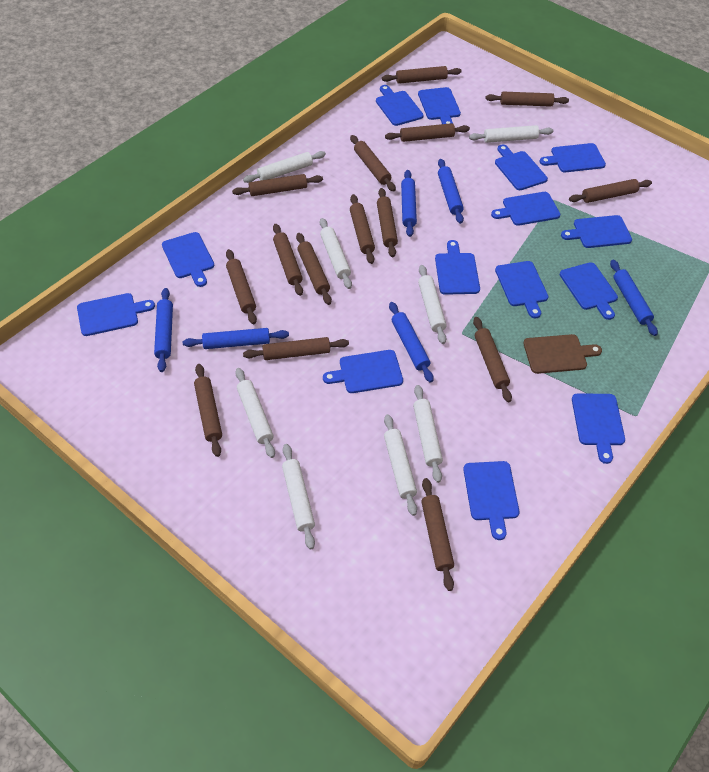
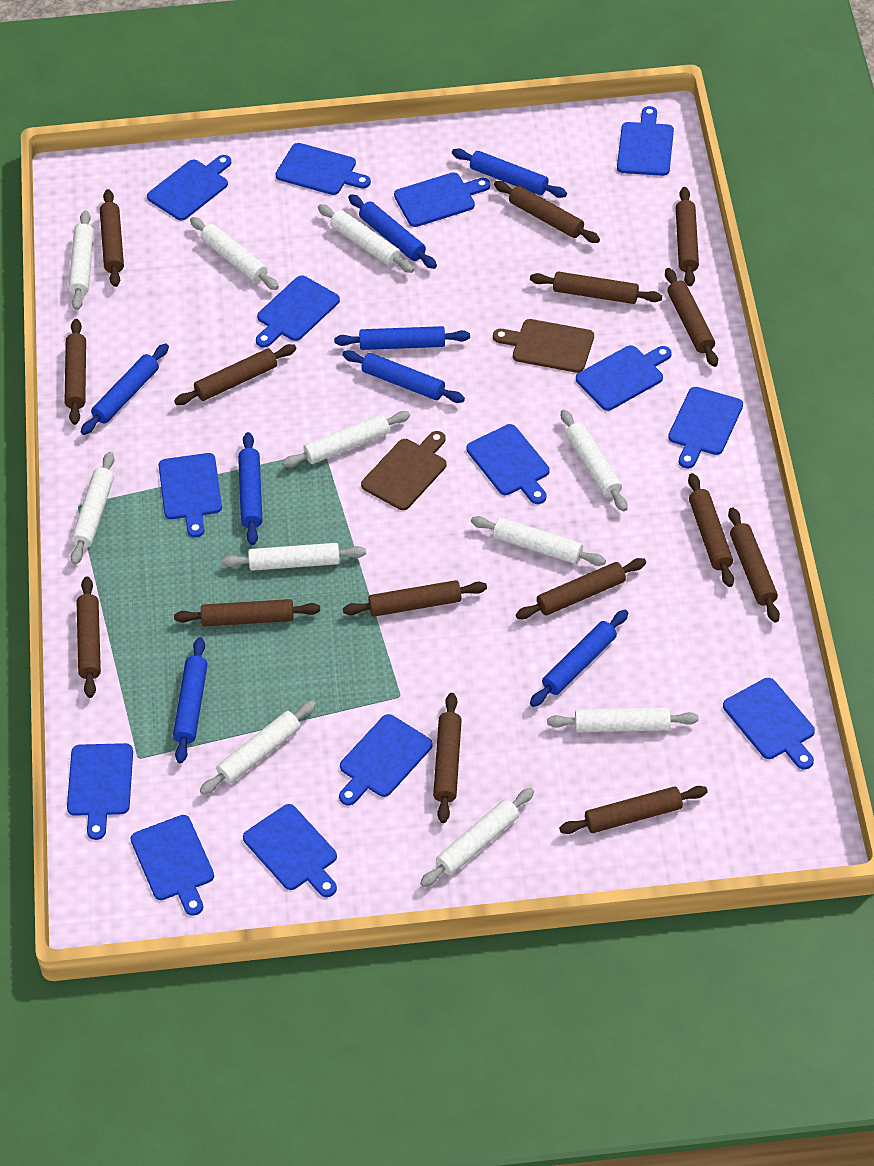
blue rolling pin: 6 -> 8
brown cutting board: 1 -> 2
white rolling pin: 8 -> 11

